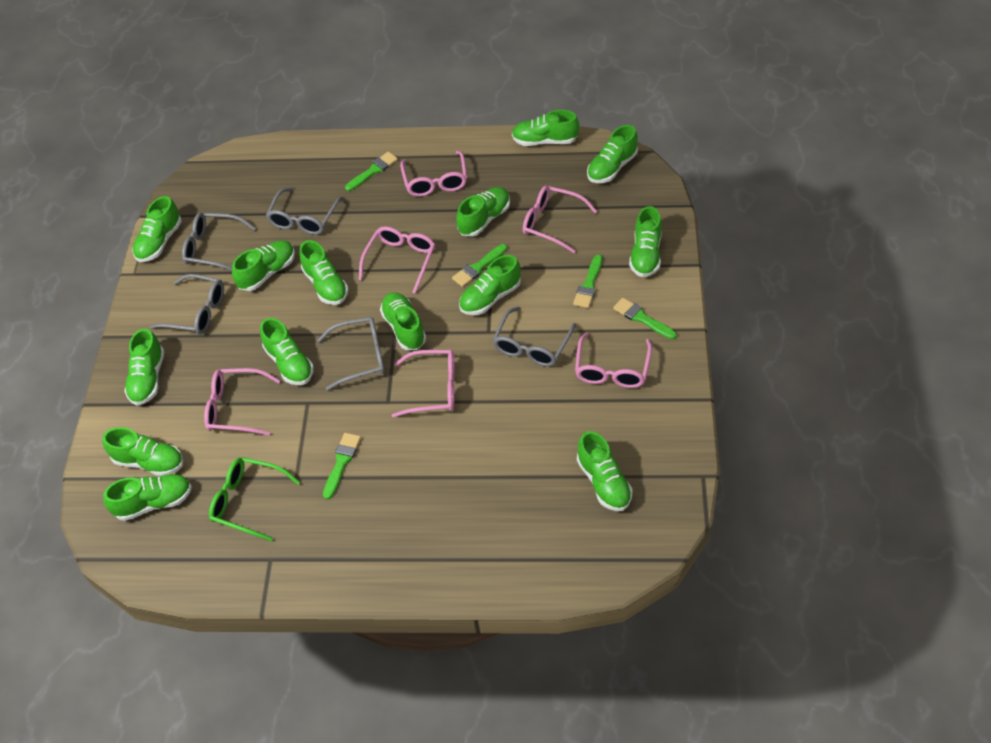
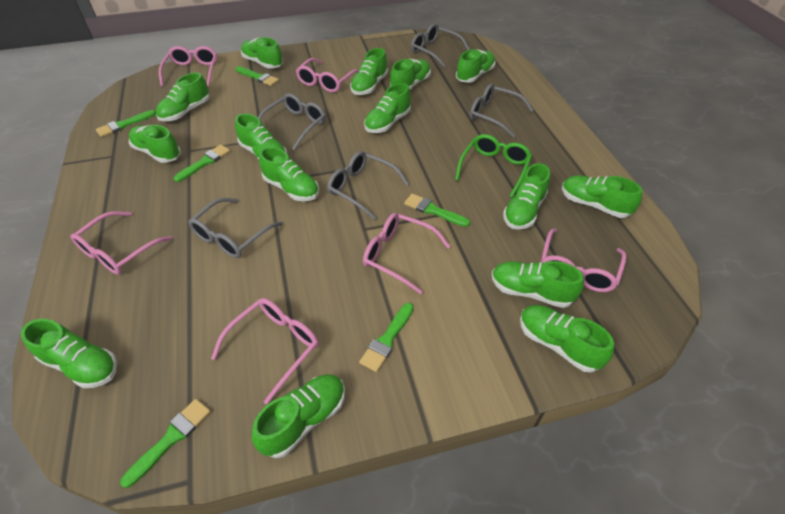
green brush: 5 -> 6
green shoe: 14 -> 15

